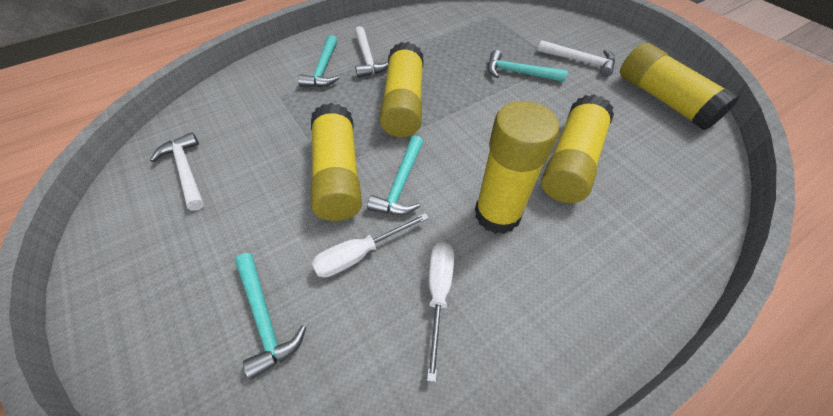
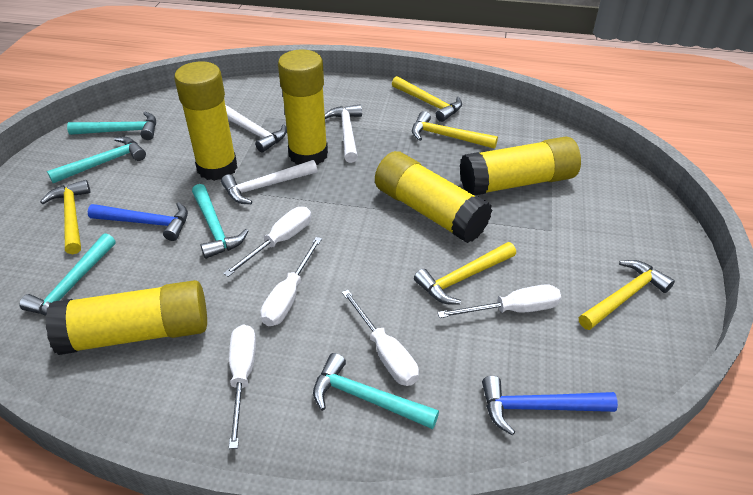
blue hammer: 0 -> 2
turquoise hammer: 4 -> 5
white screwdriver: 2 -> 5
yellow hammer: 0 -> 5

